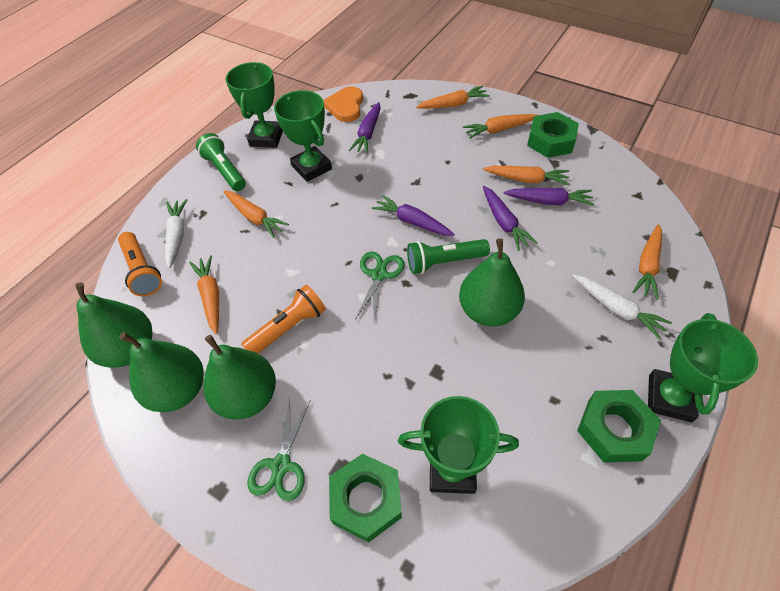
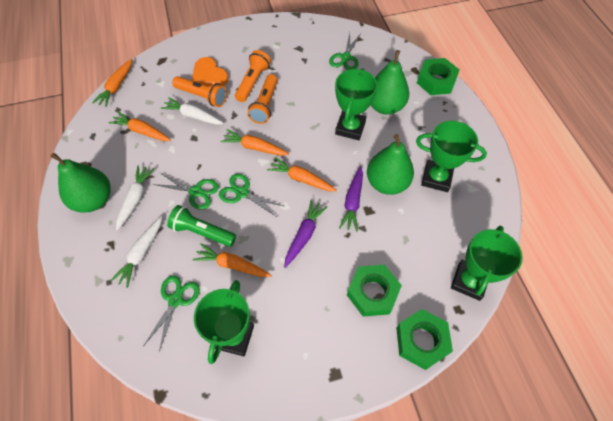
green flashlight: 2 -> 1
green pear: 4 -> 3
green scissors: 2 -> 4
orange carrot: 6 -> 5
orange flashlight: 2 -> 3
purple carrot: 4 -> 2
white carrot: 2 -> 3

